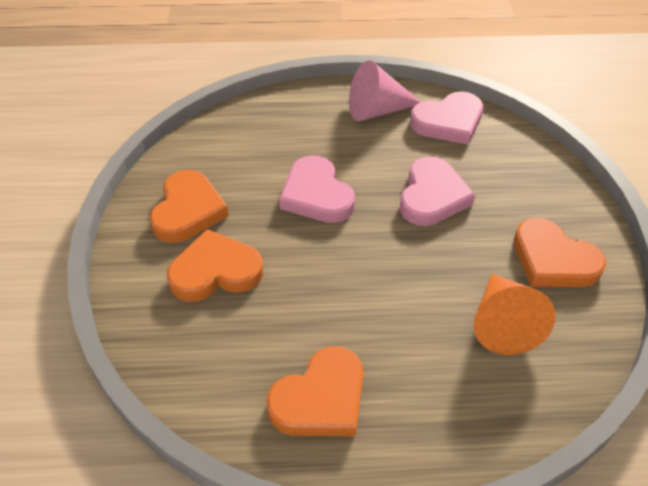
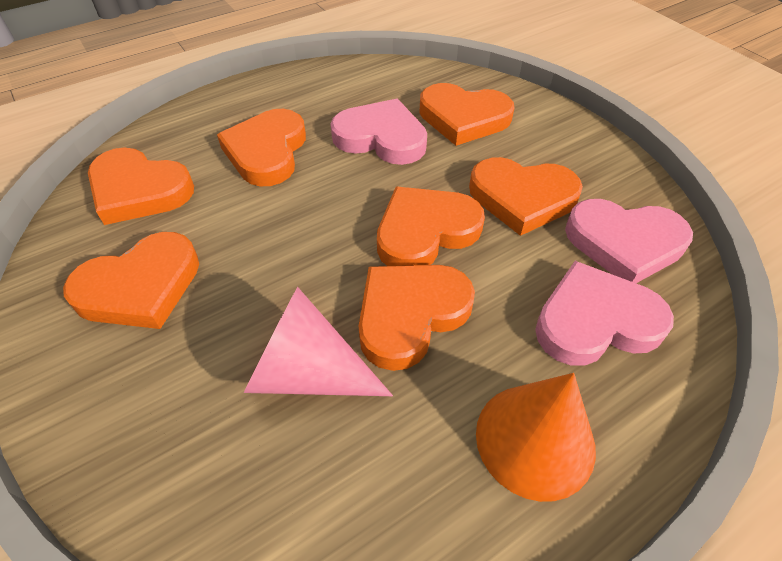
orange heart: 4 -> 7

